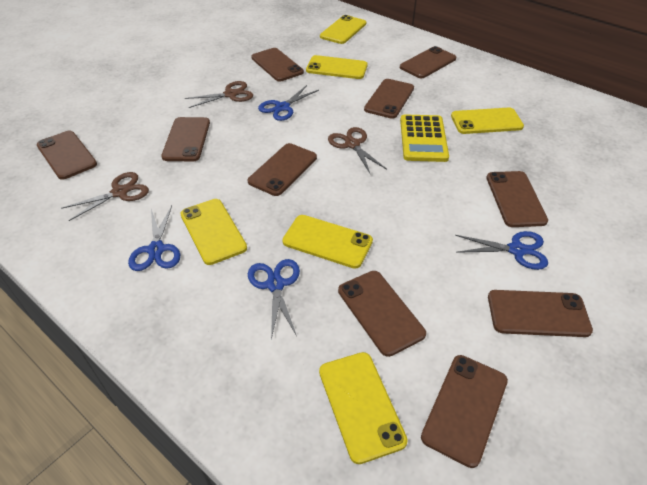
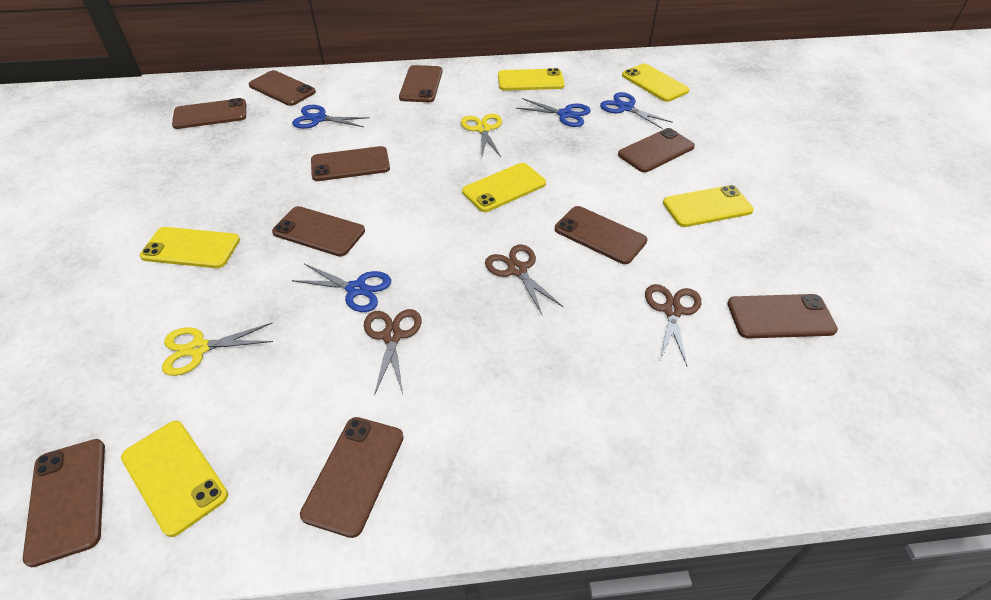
yellow calculator: 1 -> 0
yellow scissors: 0 -> 2

